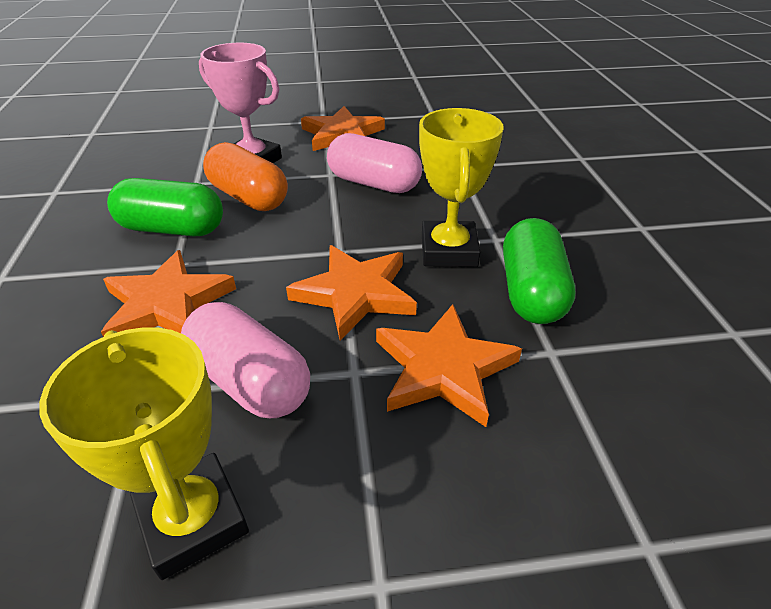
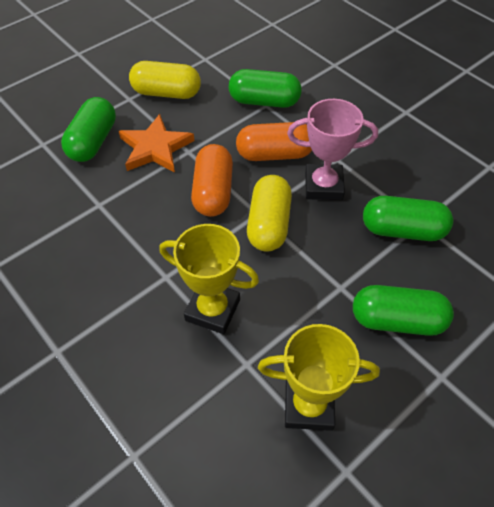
green capsule: 2 -> 4
orange capsule: 1 -> 2
orange star: 4 -> 1
pink capsule: 2 -> 0
yellow capsule: 0 -> 2

